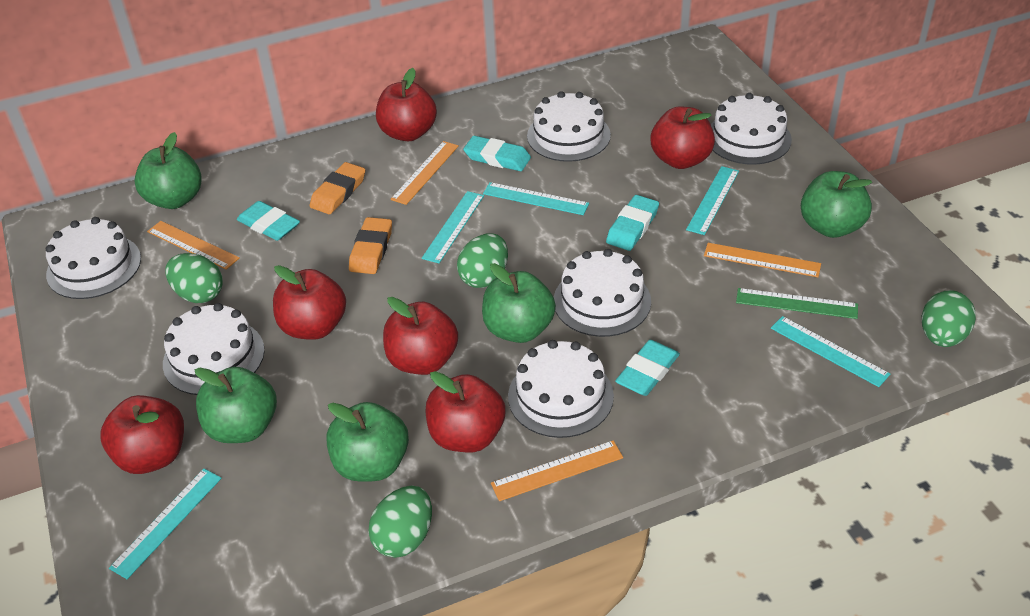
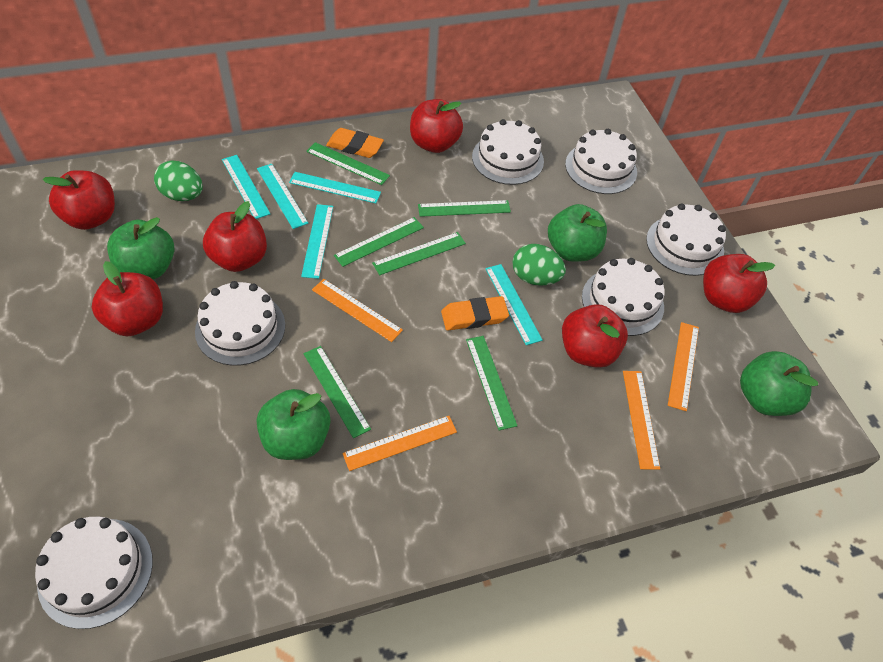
green apple: 5 -> 4
green egg: 4 -> 2
green ruler: 1 -> 6
turquoise eraser: 4 -> 0

